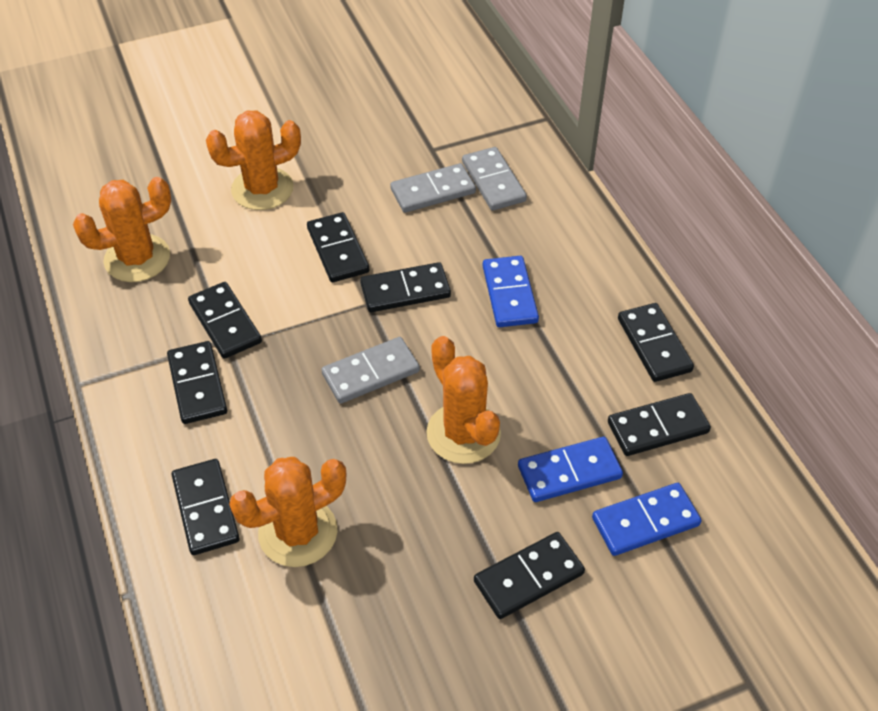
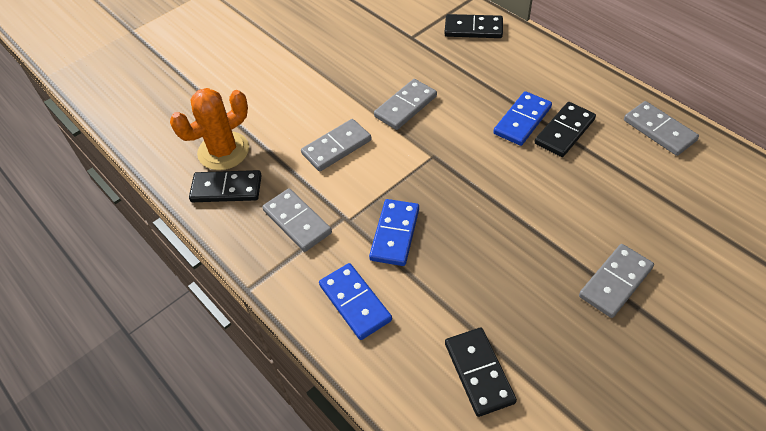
black domino: 8 -> 4
grey domino: 3 -> 5
orange cactus: 4 -> 1

